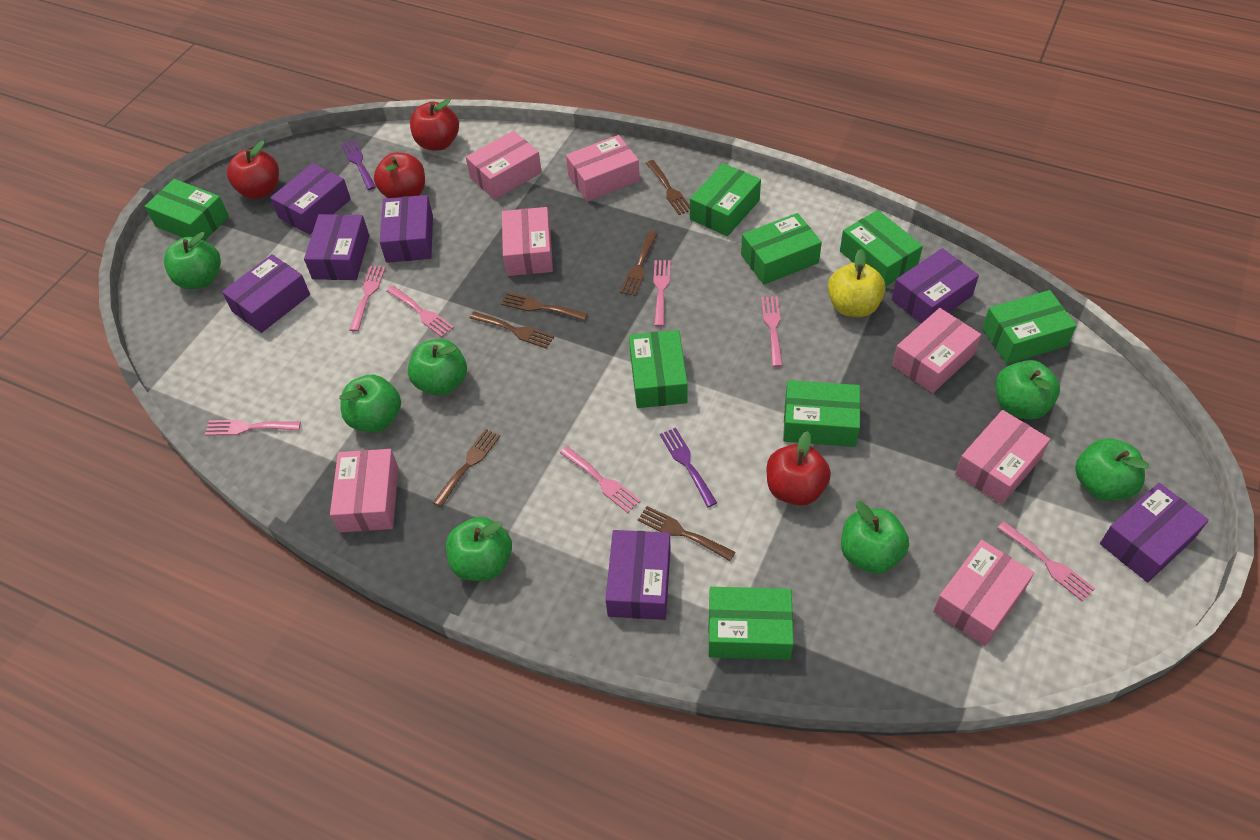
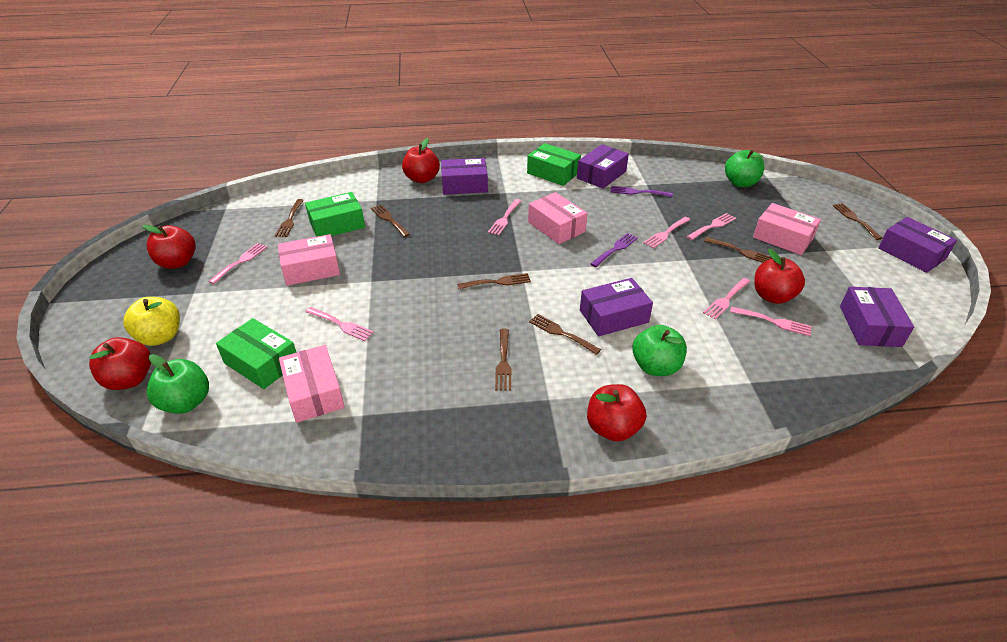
brown fork: 6 -> 7
green apple: 7 -> 3
green box: 8 -> 3
pink box: 7 -> 4
purple box: 7 -> 5
red apple: 4 -> 5

